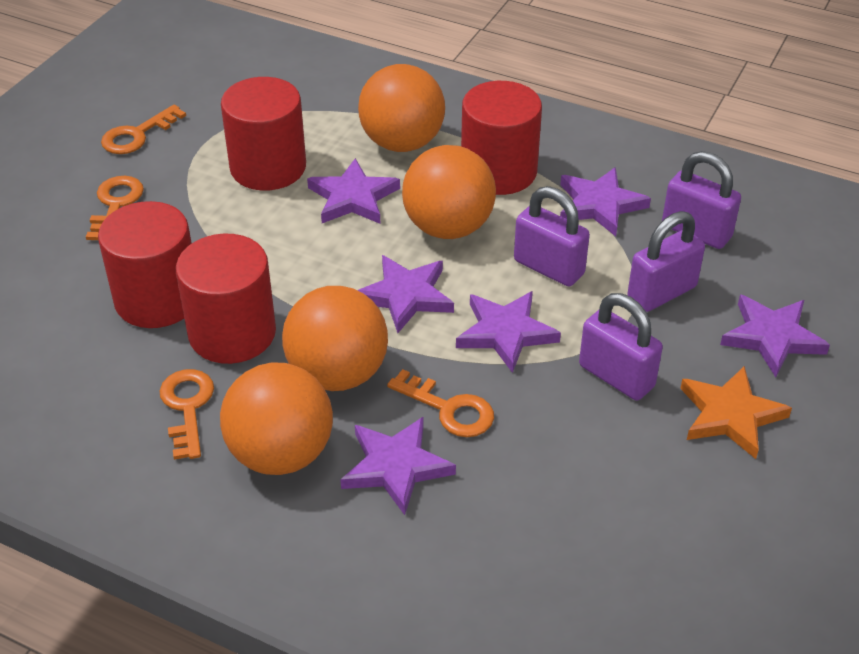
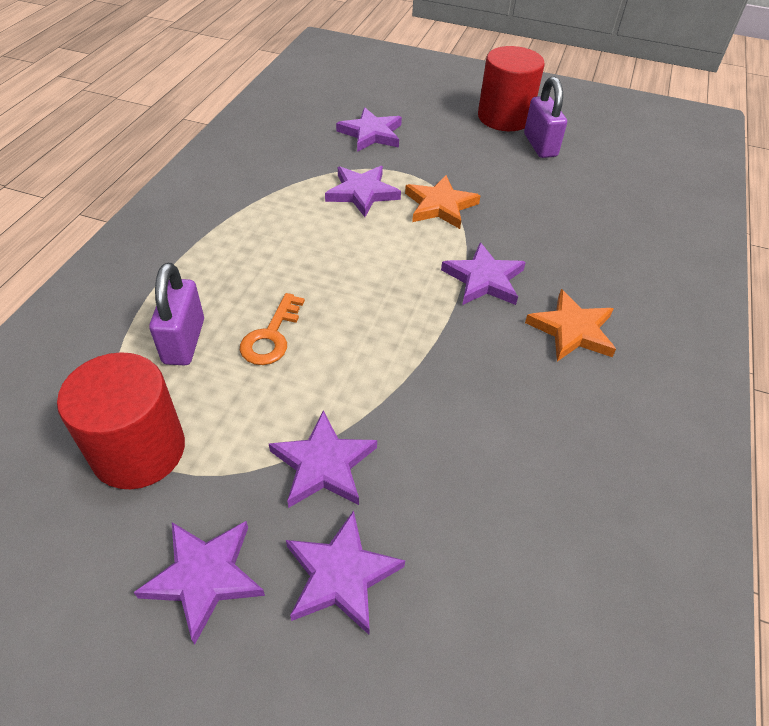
orange ball: 4 -> 0
orange key: 4 -> 1
orange star: 1 -> 2
purple padlock: 4 -> 2
red cylinder: 4 -> 2

